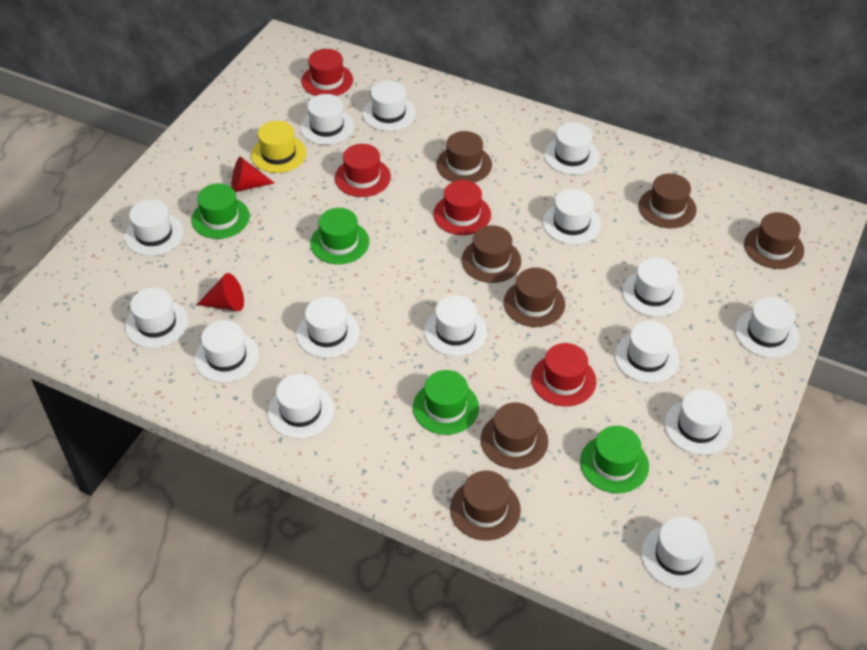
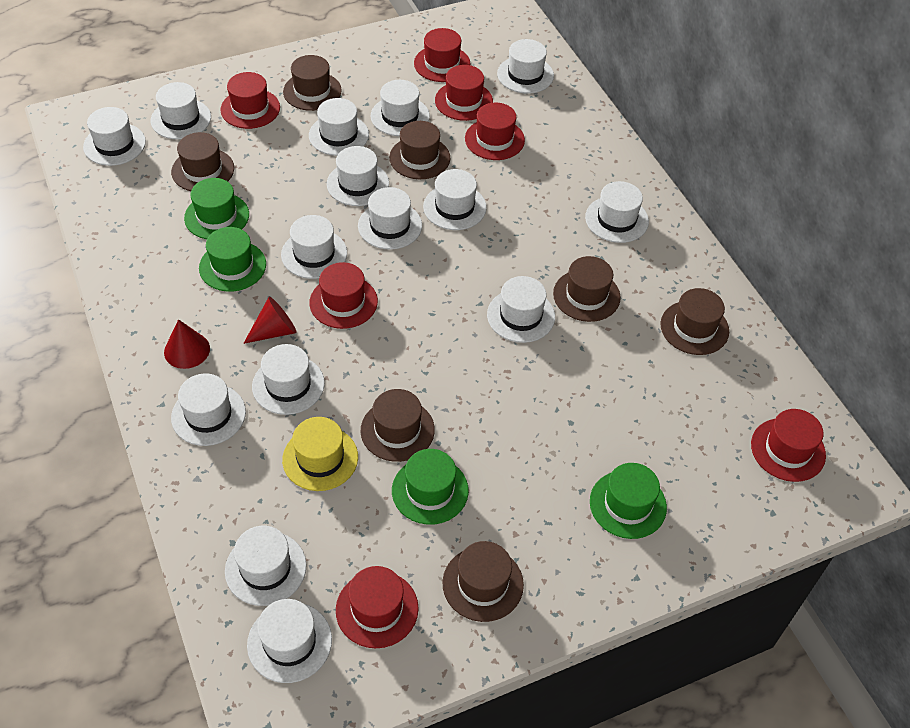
red hat: 4 -> 7

